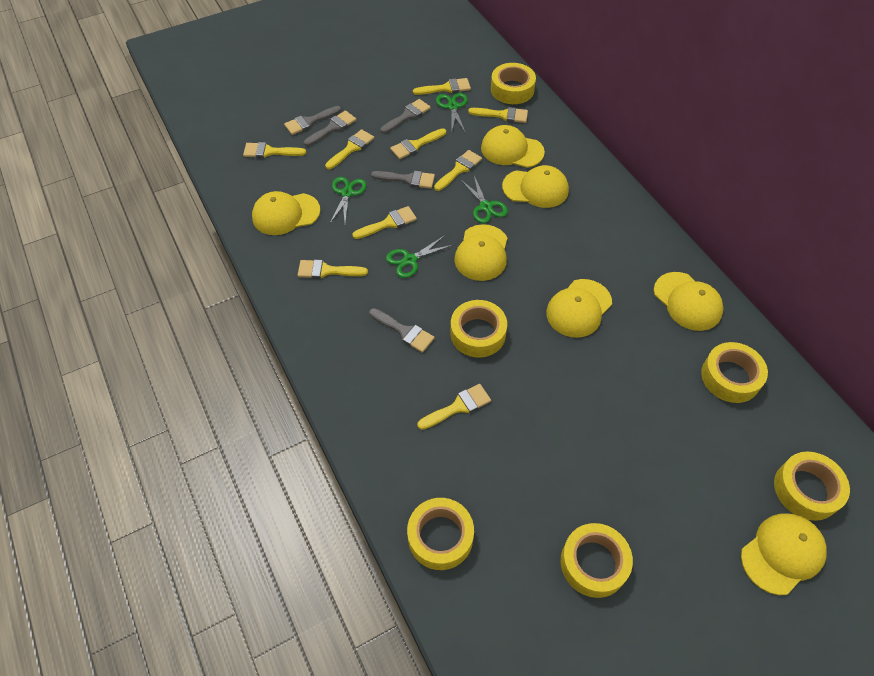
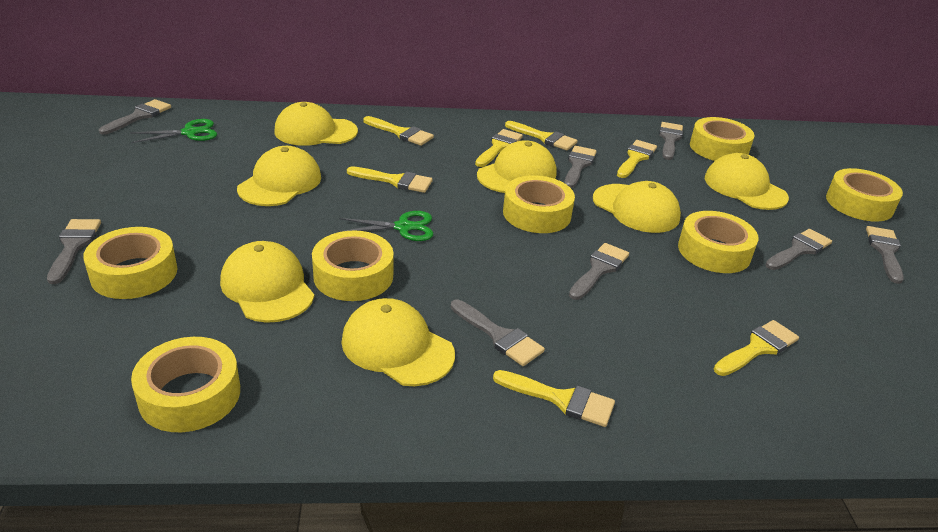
green scissors: 4 -> 2
grey brush: 5 -> 8
yellow brush: 9 -> 7
yellow tape: 6 -> 7

